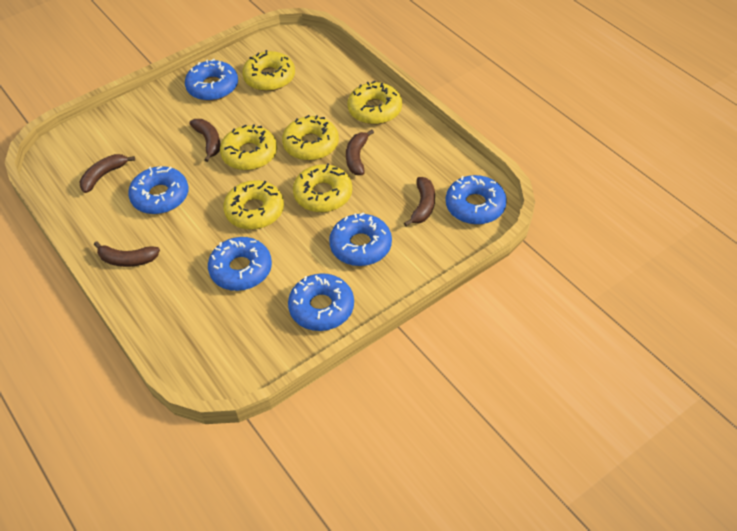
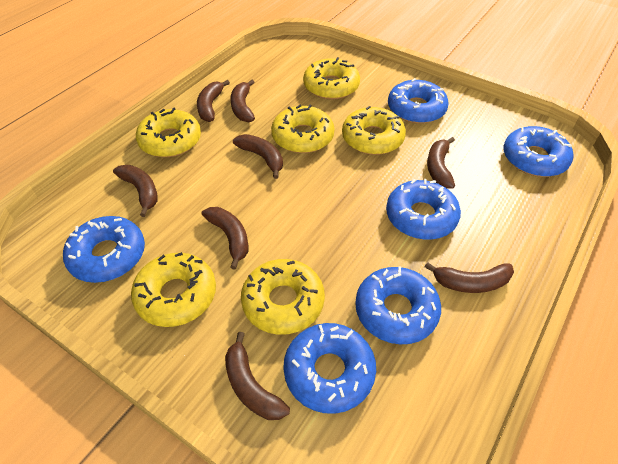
brown banana: 5 -> 8

